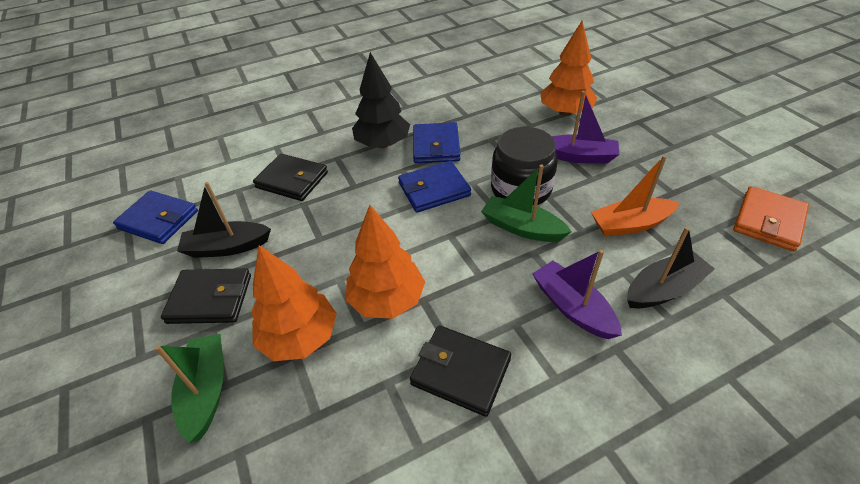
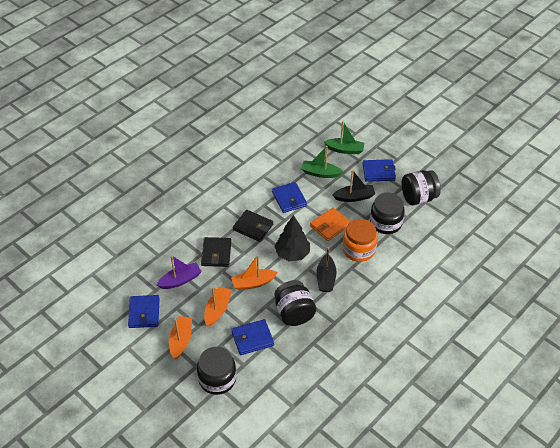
black jar: 1 -> 4
black wallet: 3 -> 2
blue wallet: 3 -> 4
orange boat: 1 -> 3
orange jar: 0 -> 1
orange tree: 3 -> 0
purple boat: 2 -> 1

